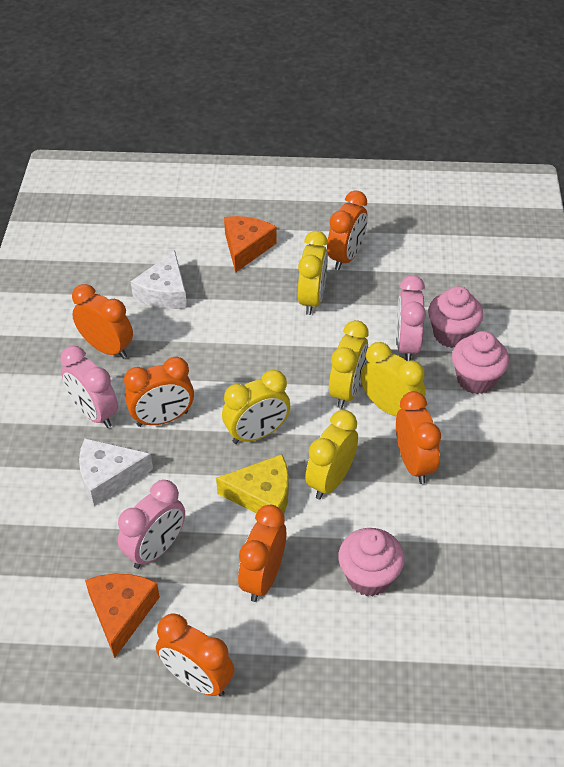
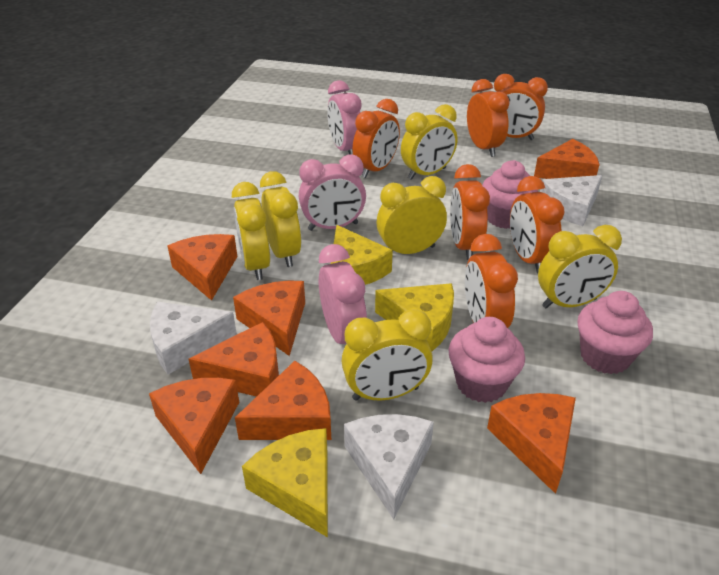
orange cheese: 2 -> 7
white cheese: 2 -> 3
yellow cheese: 1 -> 3
yellow clock: 5 -> 6

